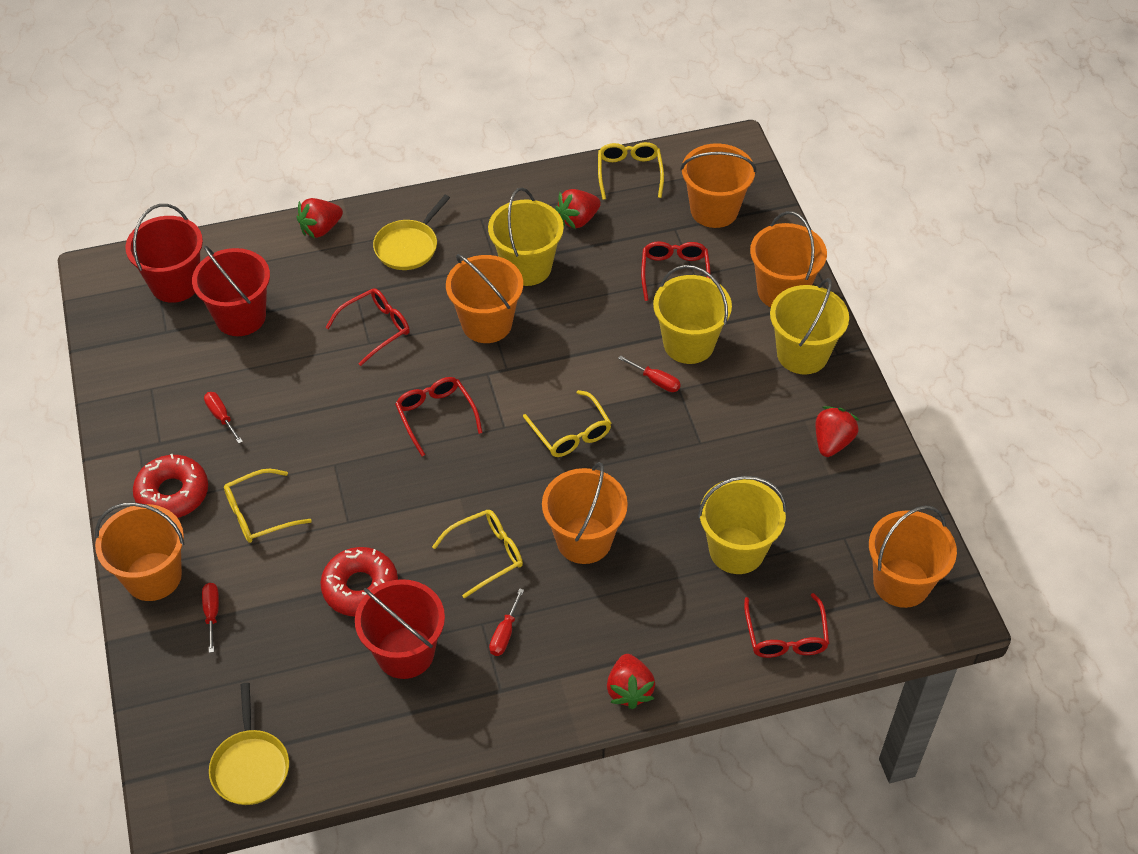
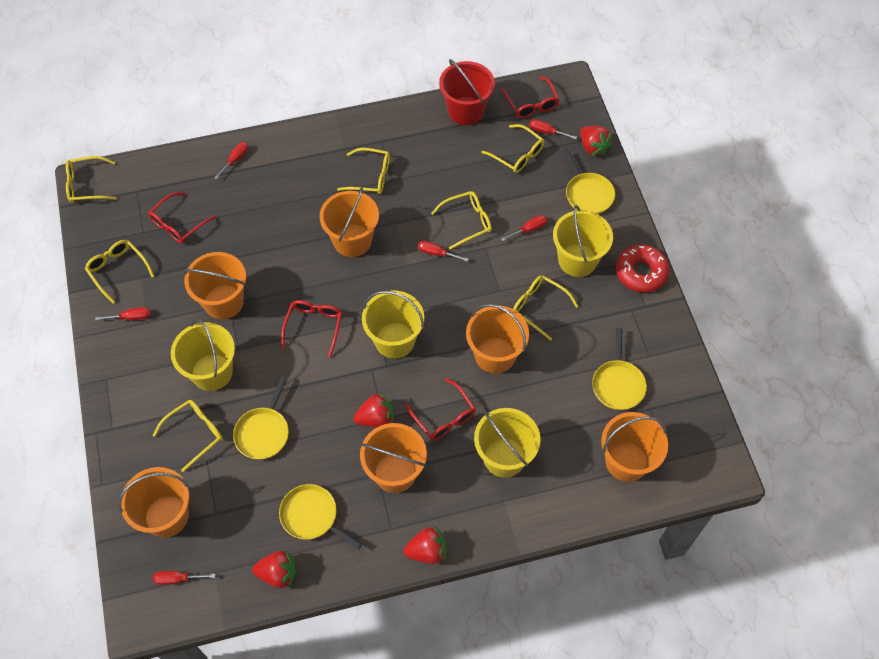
red bucket: 3 -> 1
red donut: 2 -> 1
red screwdriver: 4 -> 6
yellow glasses: 4 -> 7
yellow pan: 2 -> 4

